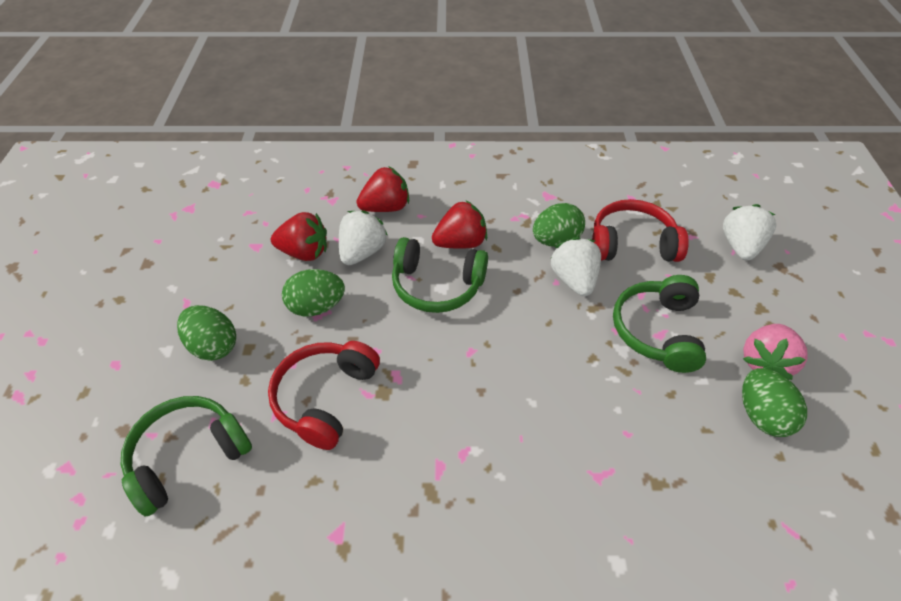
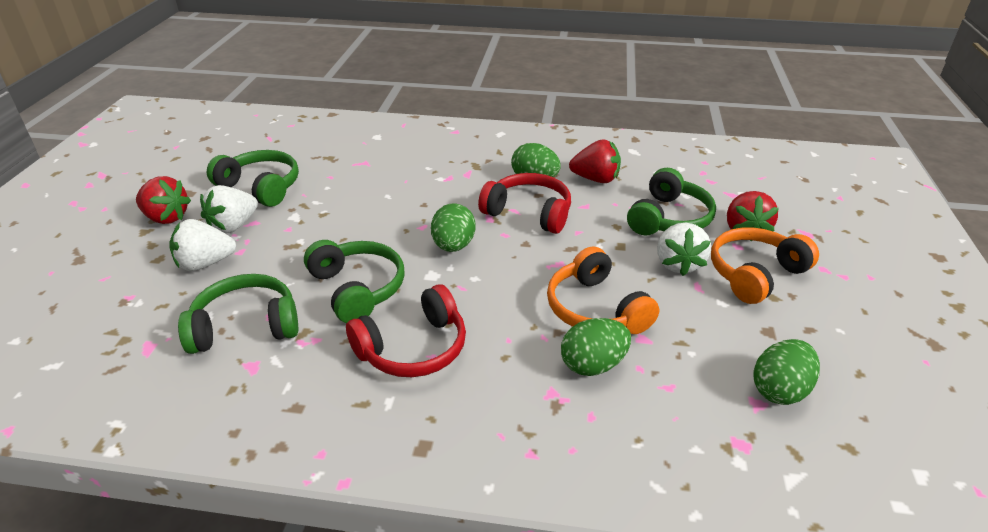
green headphones: 3 -> 4
orange headphones: 0 -> 2
pink strawberry: 1 -> 0

